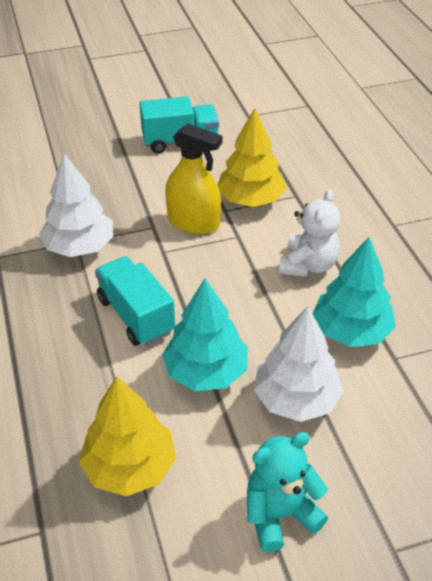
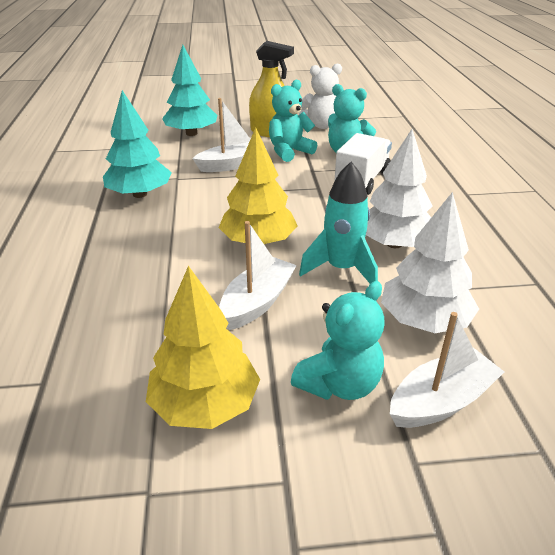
turquoise rocket: 0 -> 1
turquoise teddy bear: 1 -> 3
turquoise truck: 2 -> 0
white boat: 0 -> 3
white truck: 0 -> 1

